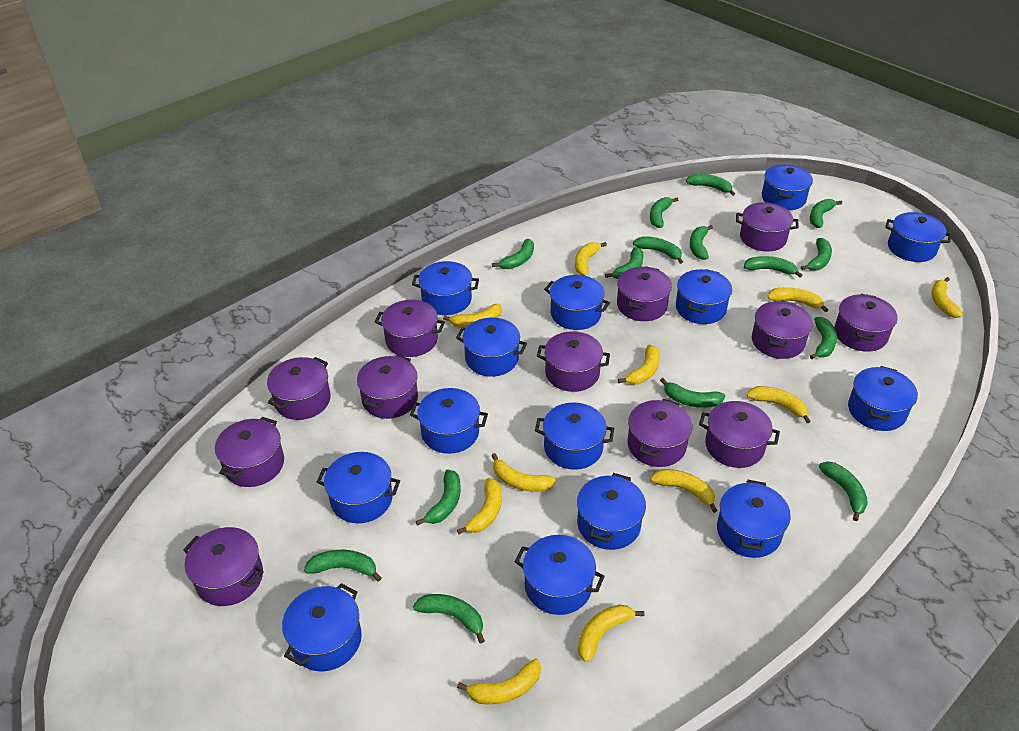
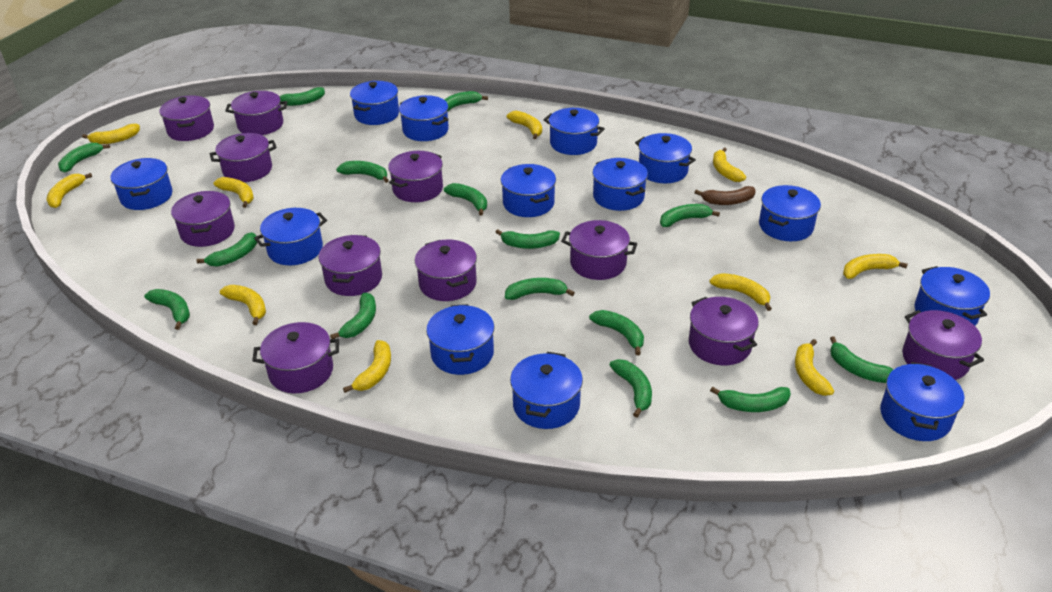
blue pot: 14 -> 13
brown banana: 0 -> 1
purple pot: 12 -> 11
yellow banana: 11 -> 10

